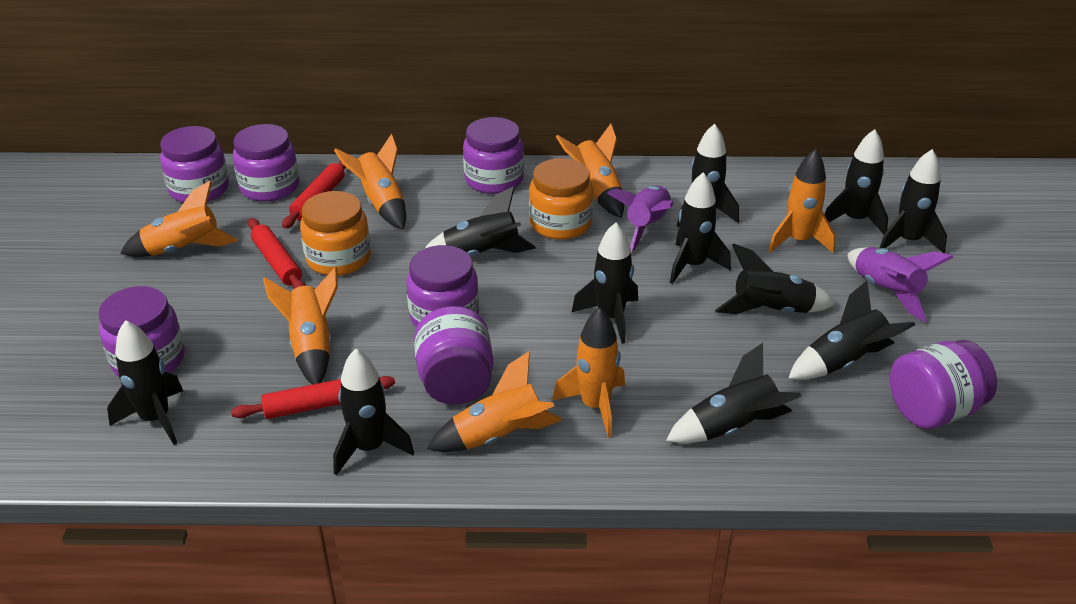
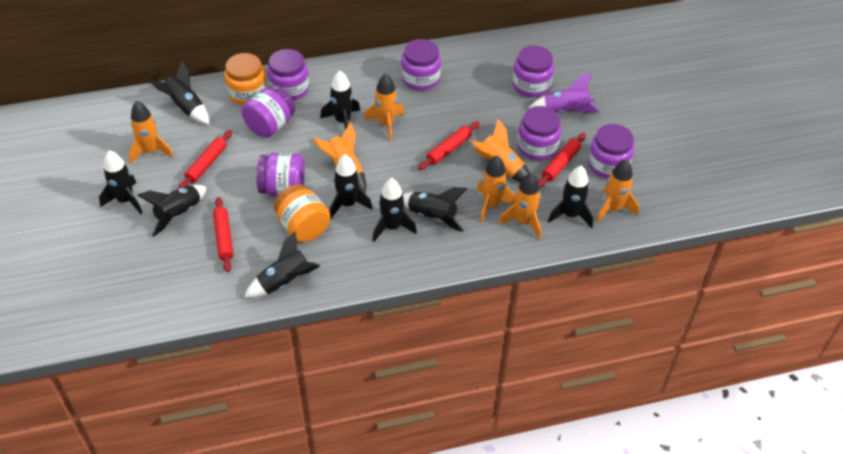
black rocket: 11 -> 9
purple rocket: 2 -> 1
red rolling pin: 3 -> 4

